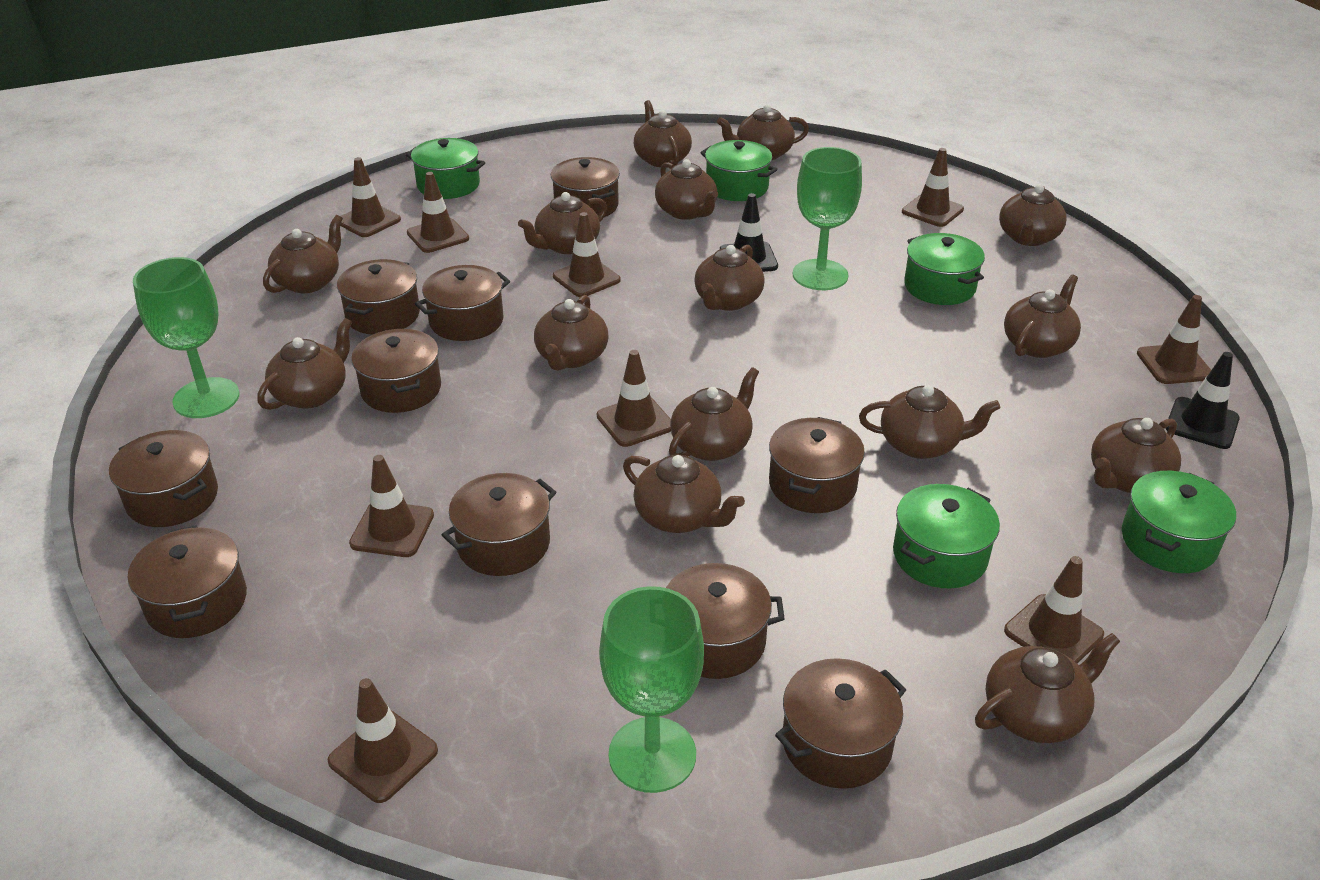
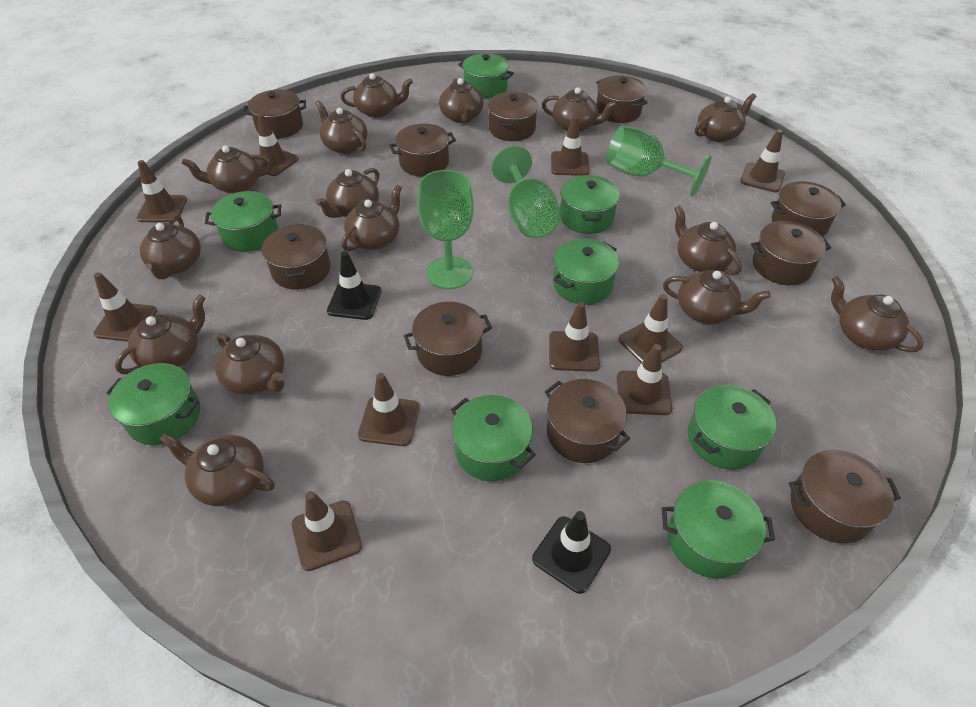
brown traffic cone: 9 -> 10
green pot: 5 -> 8

